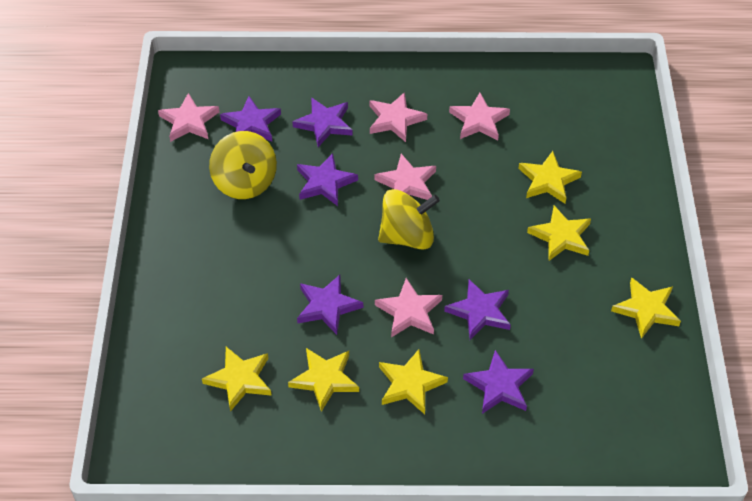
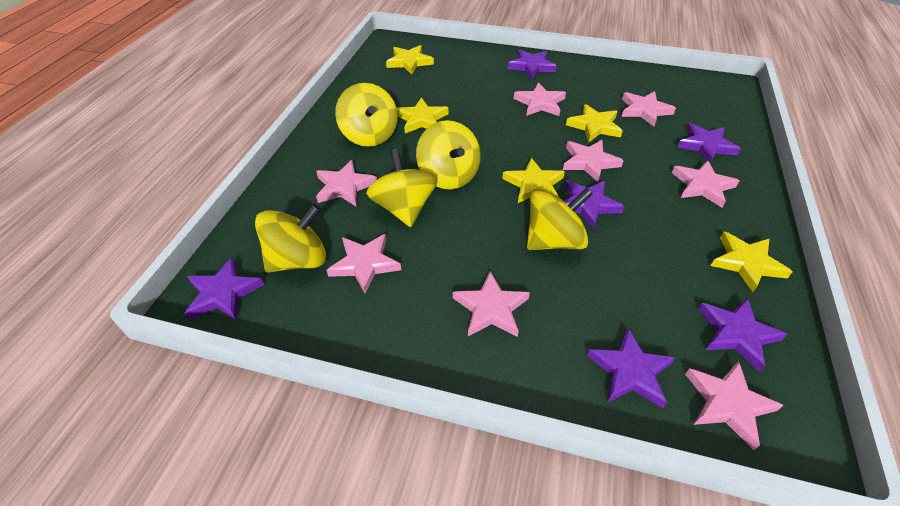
pink star: 5 -> 8
yellow spinning top: 2 -> 5
yellow star: 6 -> 5

